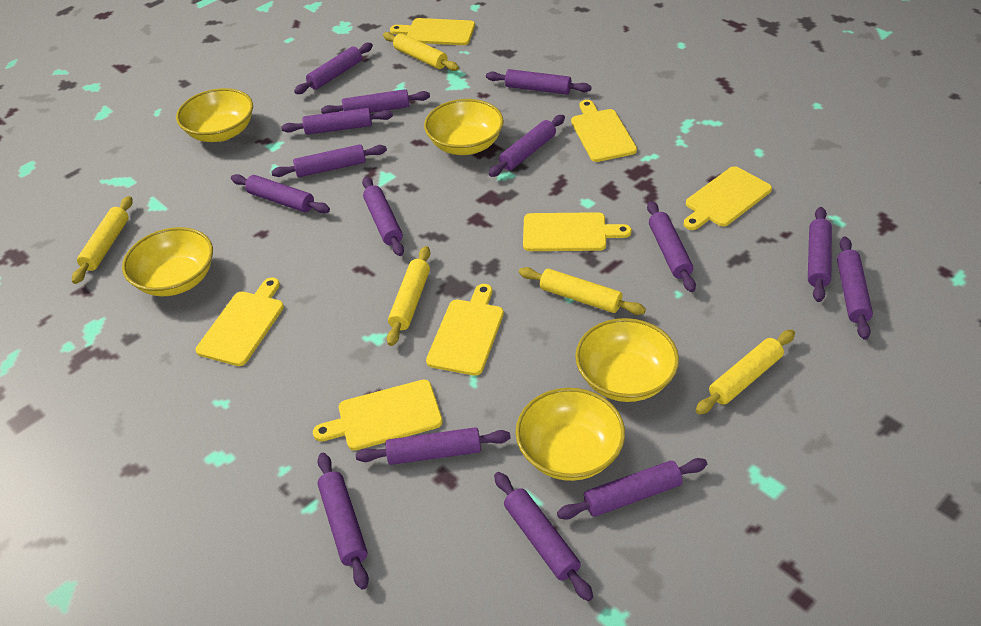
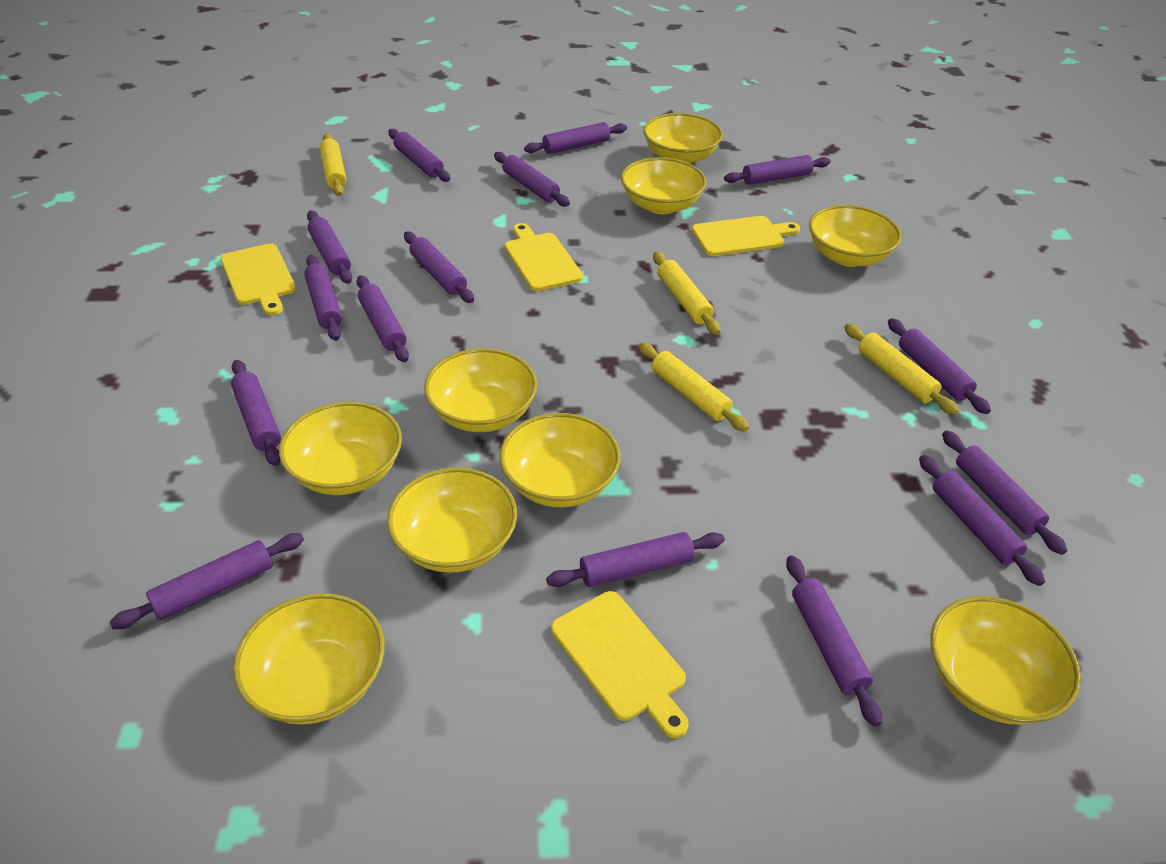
yellow bowl: 5 -> 9
yellow cutting board: 7 -> 4
yellow rolling pin: 5 -> 4

